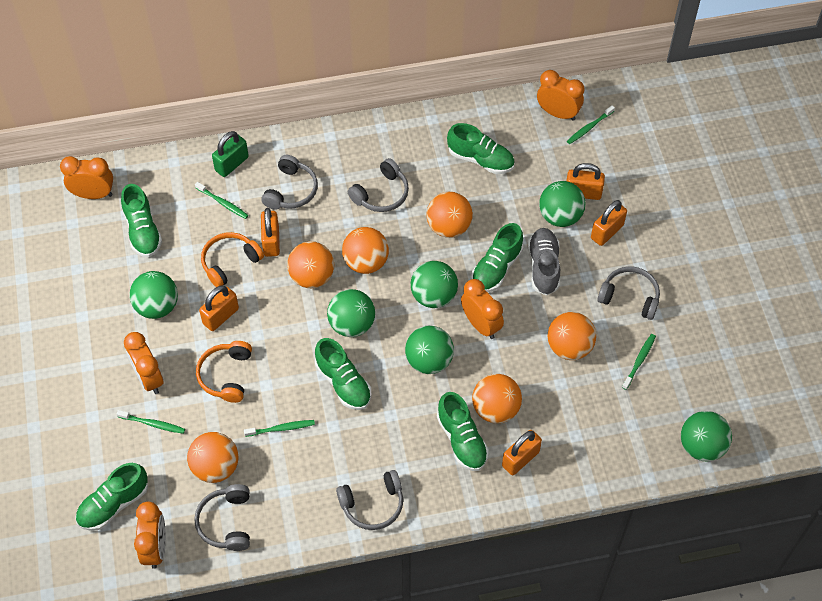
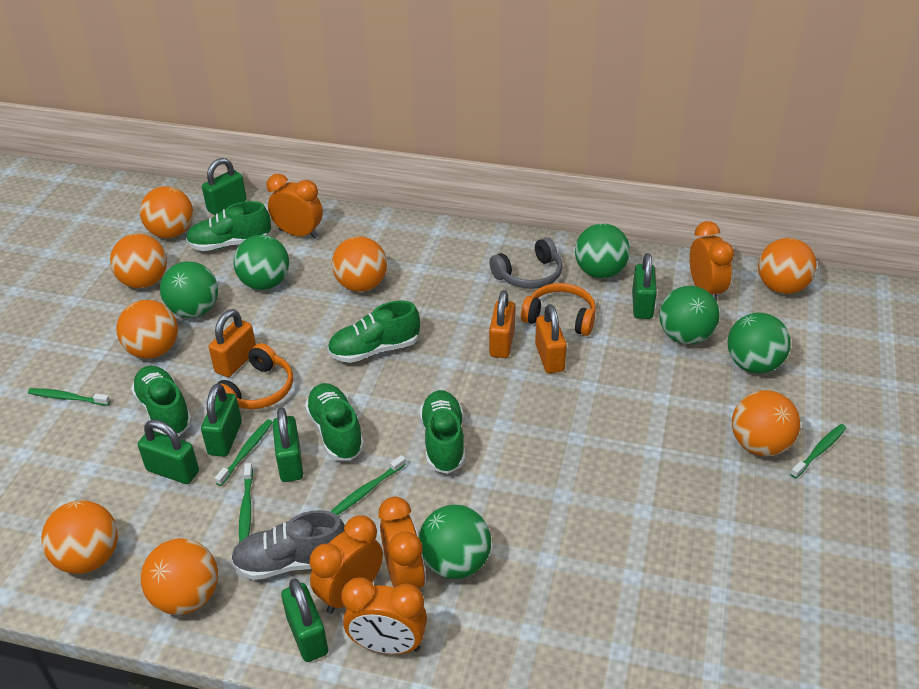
green padlock: 1 -> 6
green shoe: 6 -> 5
grey headphones: 5 -> 1
orange ball: 6 -> 8
orange padlock: 5 -> 3

